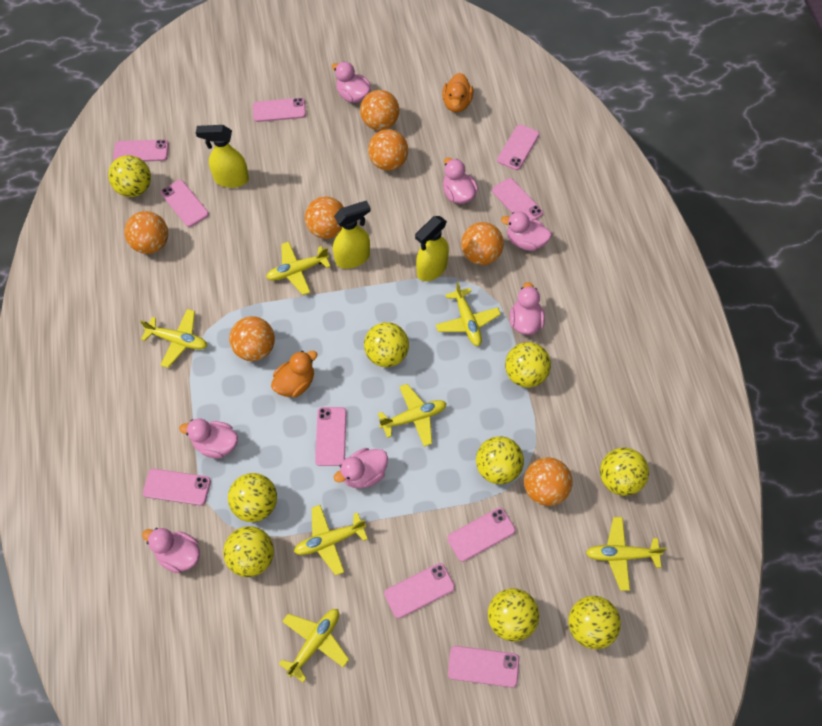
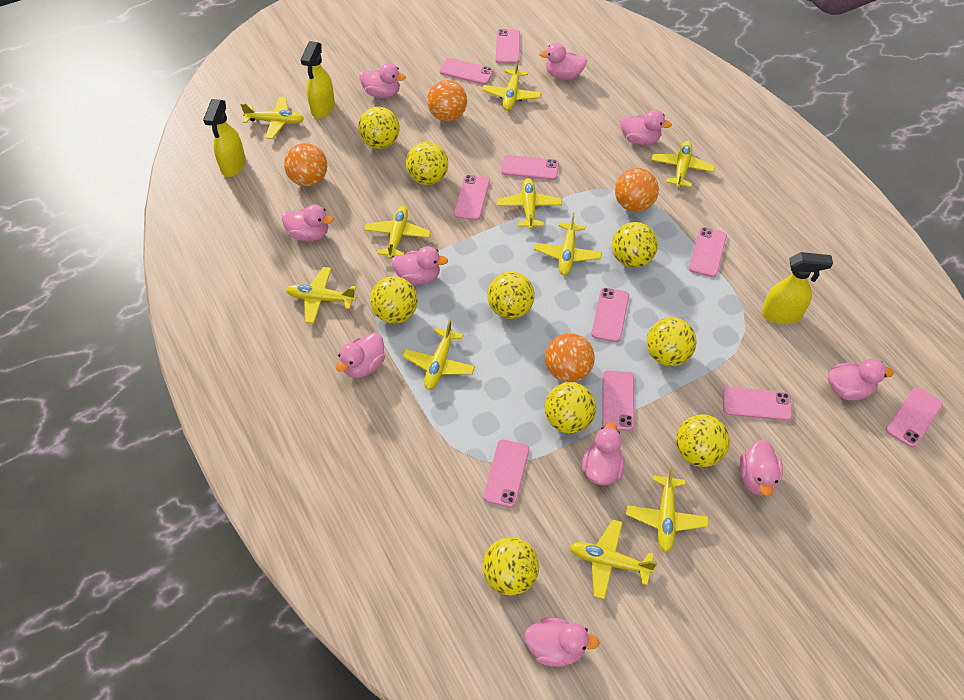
orange ball: 7 -> 4
orange duck: 2 -> 0
pink duck: 7 -> 10
yellow plane: 7 -> 10

